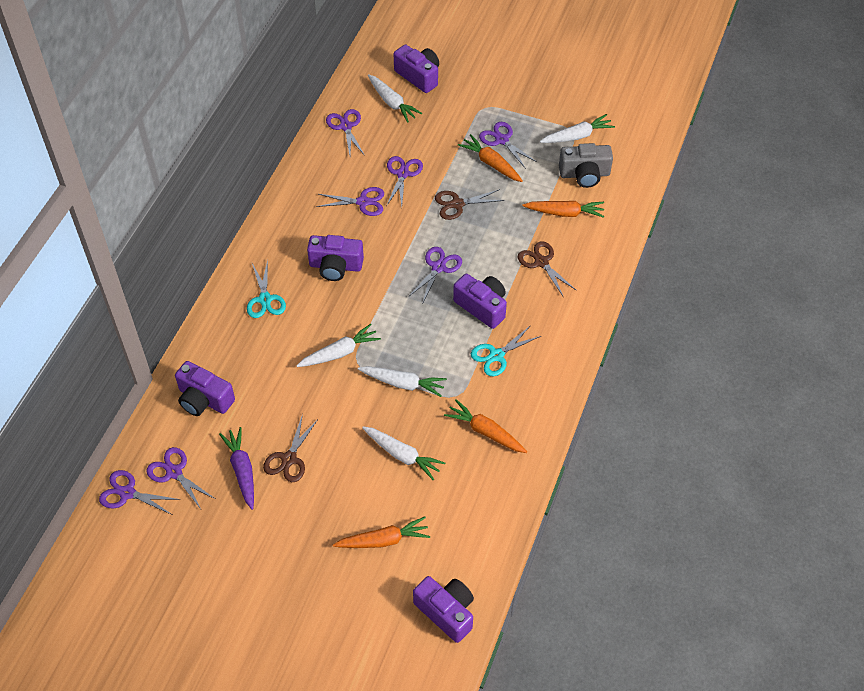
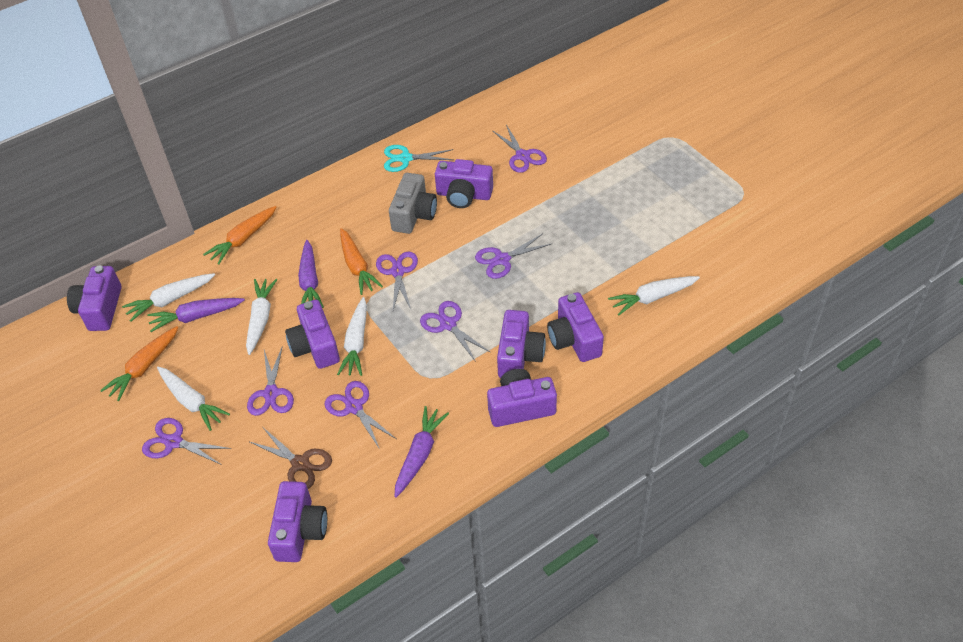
brown scissors: 3 -> 1
orange carrot: 4 -> 3
purple camera: 5 -> 7
purple carrot: 1 -> 3
turquoise scissors: 2 -> 1

